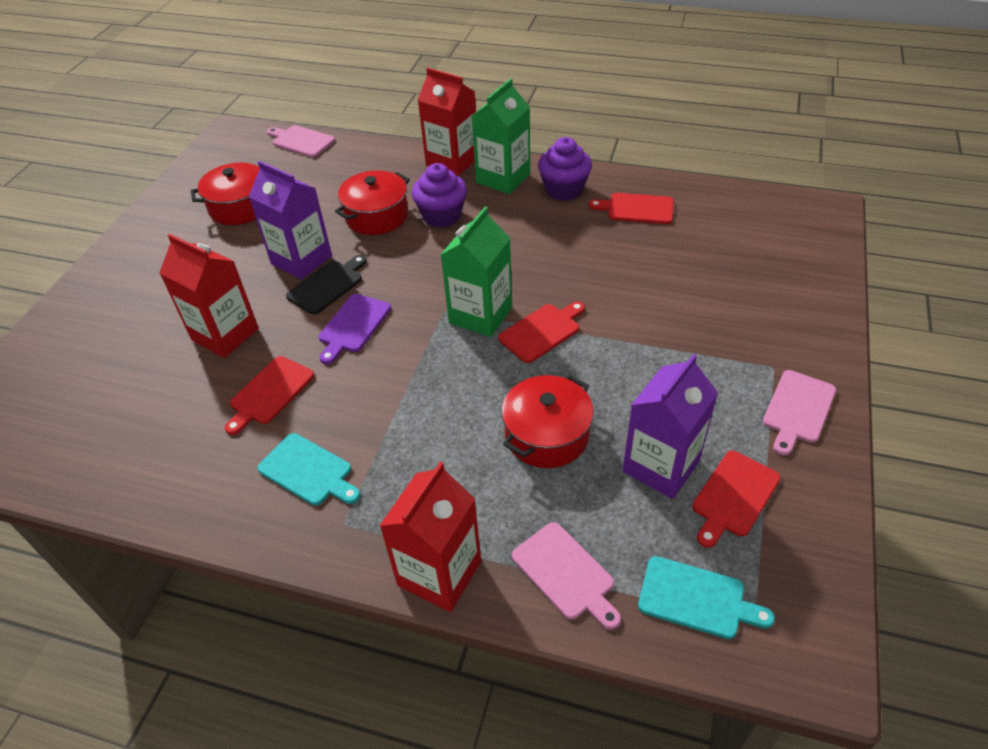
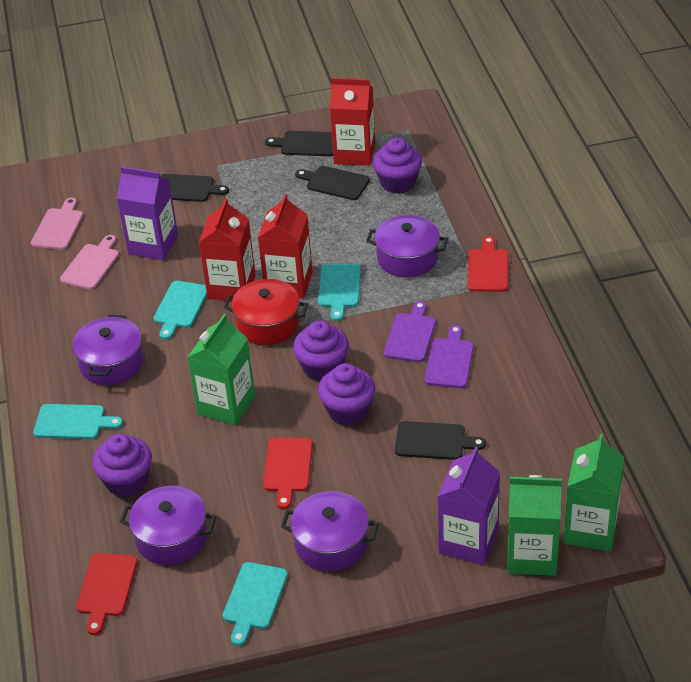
black cutting board: 1 -> 4
green carton: 2 -> 3
pink cutting board: 3 -> 2
purple cupcake: 2 -> 4
purple cutting board: 1 -> 2
purple pot: 0 -> 4
red cutting board: 4 -> 3
red pot: 3 -> 1
turquoise cutting board: 2 -> 4

